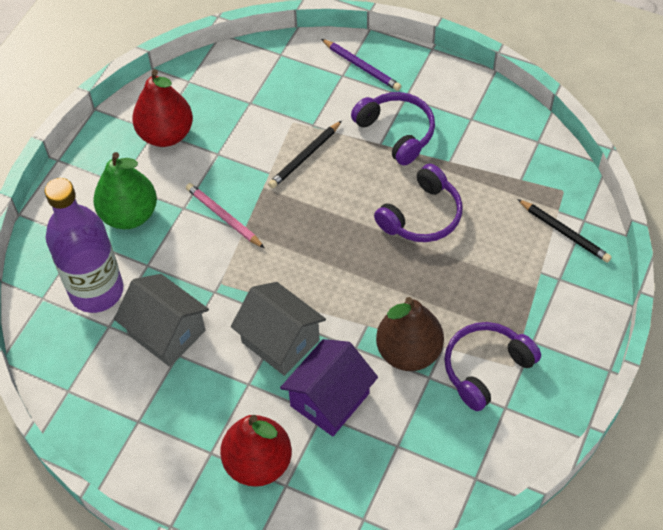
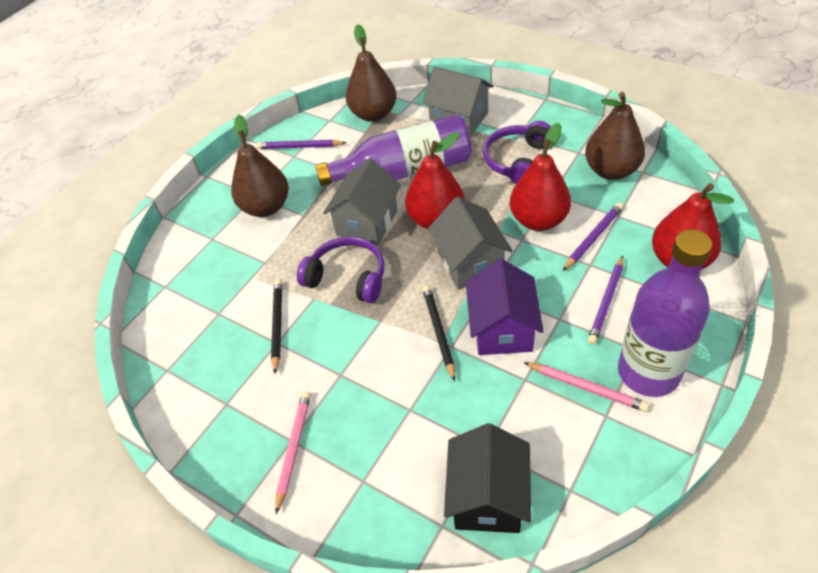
black house: 0 -> 1
brown pear: 1 -> 3
green pear: 1 -> 0
grey house: 2 -> 3
pink pencil: 1 -> 2
purple bottle: 1 -> 2
purple headphones: 3 -> 2
purple pencil: 1 -> 3
red pear: 2 -> 3

